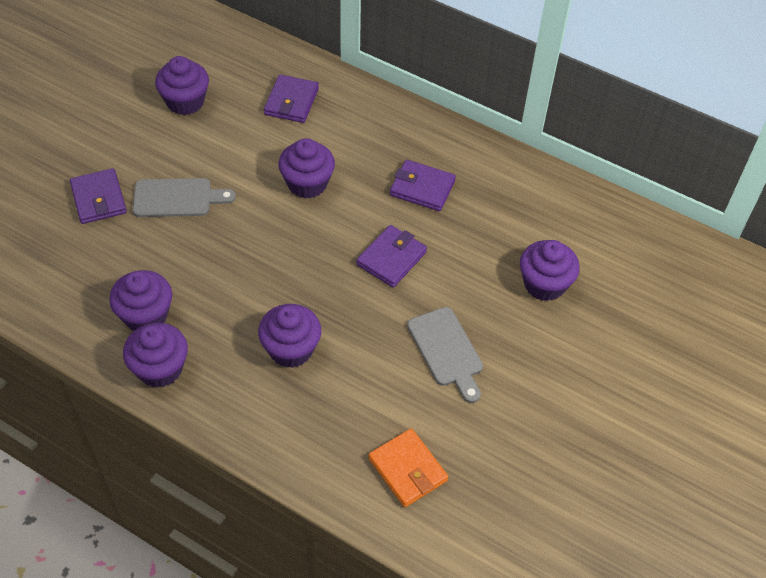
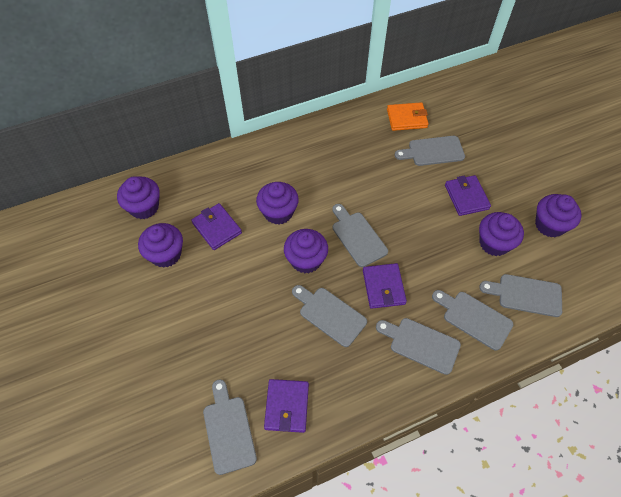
grey cutting board: 2 -> 7

